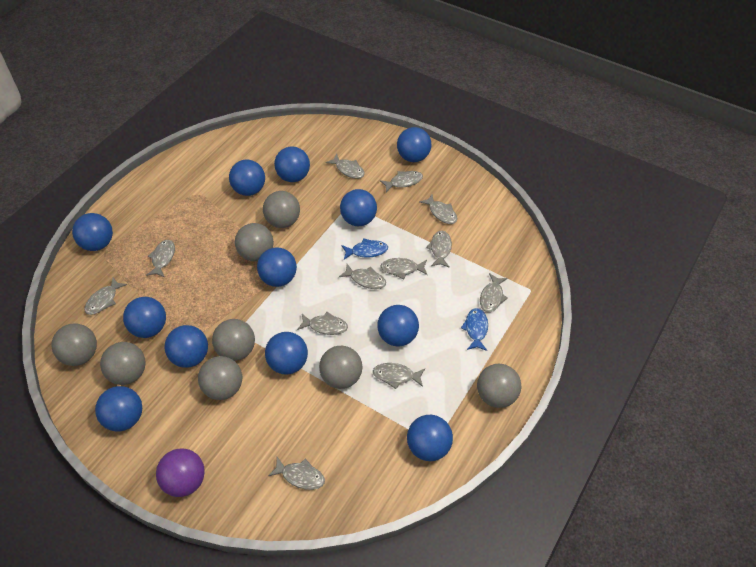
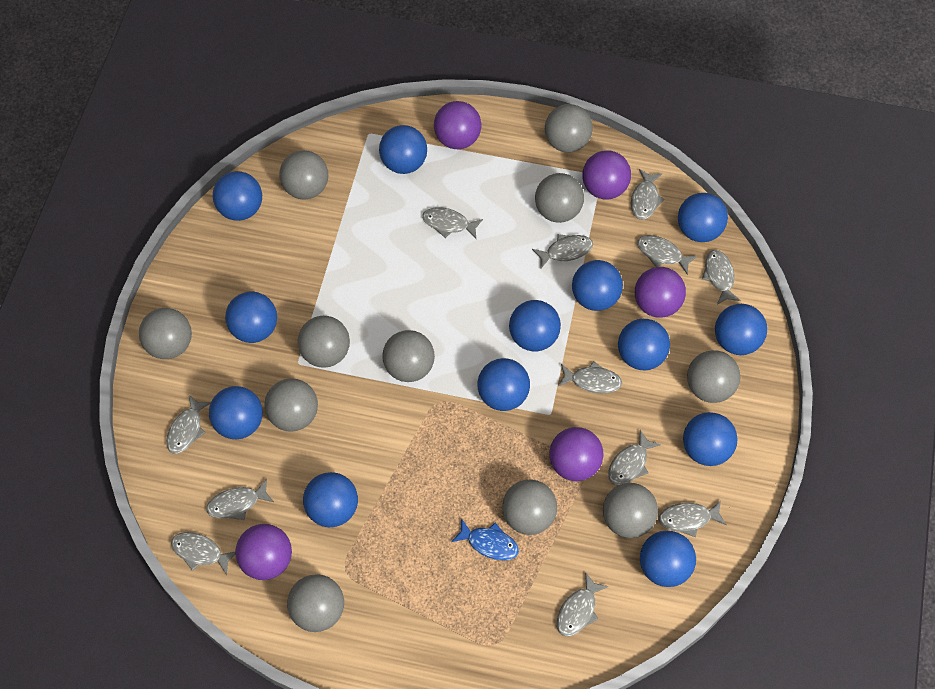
blue ball: 12 -> 13
blue fish: 2 -> 1
grey ball: 8 -> 11
purple ball: 1 -> 5

